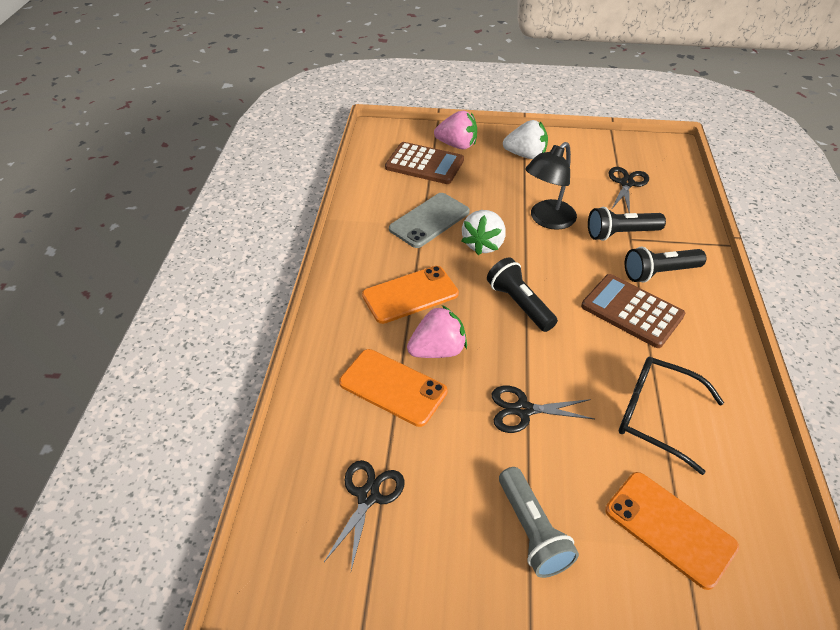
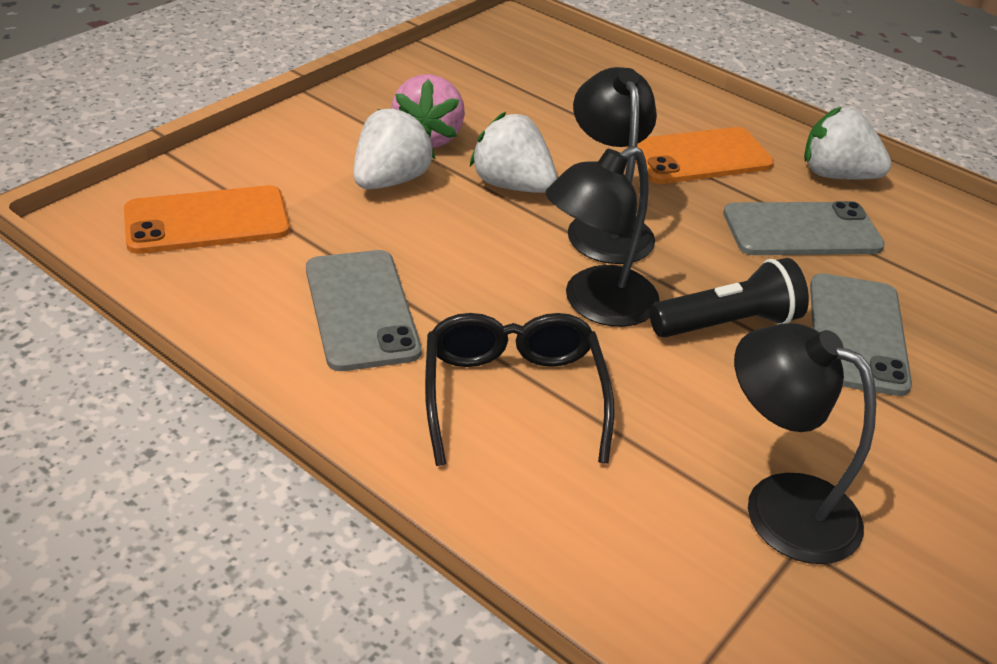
black flashlight: 3 -> 1
black lamp: 1 -> 3
black scissors: 3 -> 0
brown calculator: 2 -> 0
grey flashlight: 1 -> 0
grey phone: 1 -> 3
orange phone: 3 -> 2
pink strawberry: 2 -> 1
white strawberry: 2 -> 3

